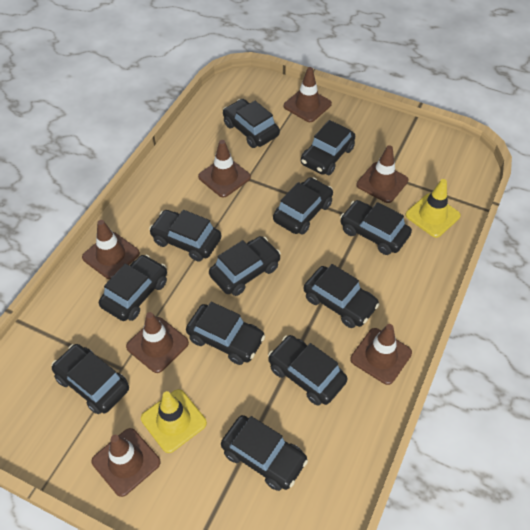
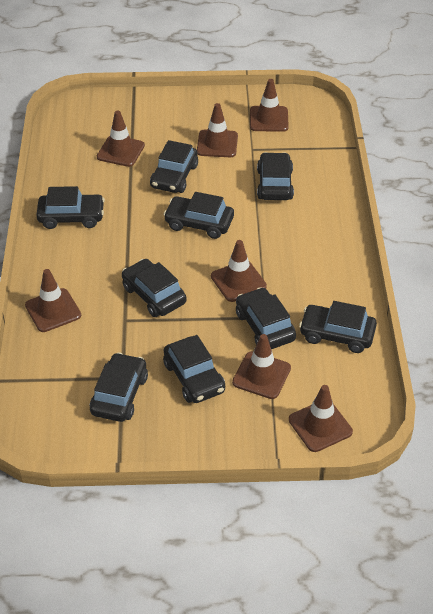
black car: 12 -> 9
yellow traffic cone: 2 -> 0

